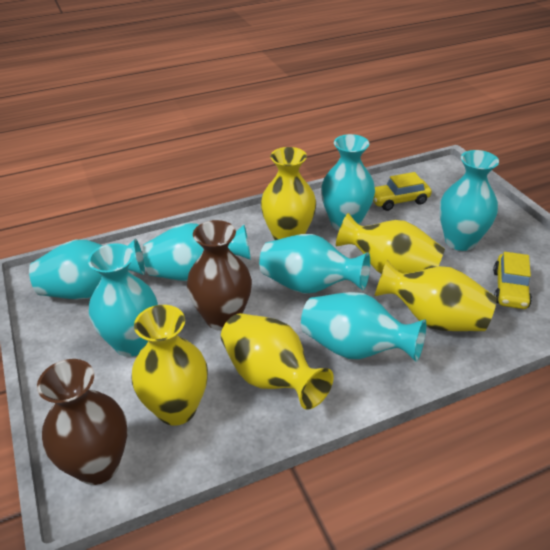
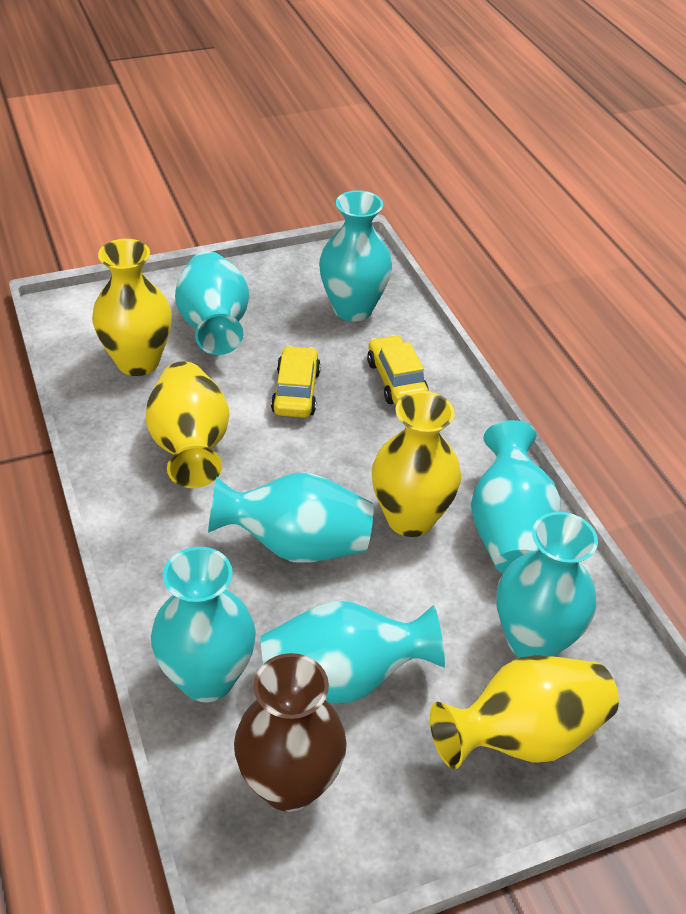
brown vase: 2 -> 1
yellow vase: 5 -> 4

